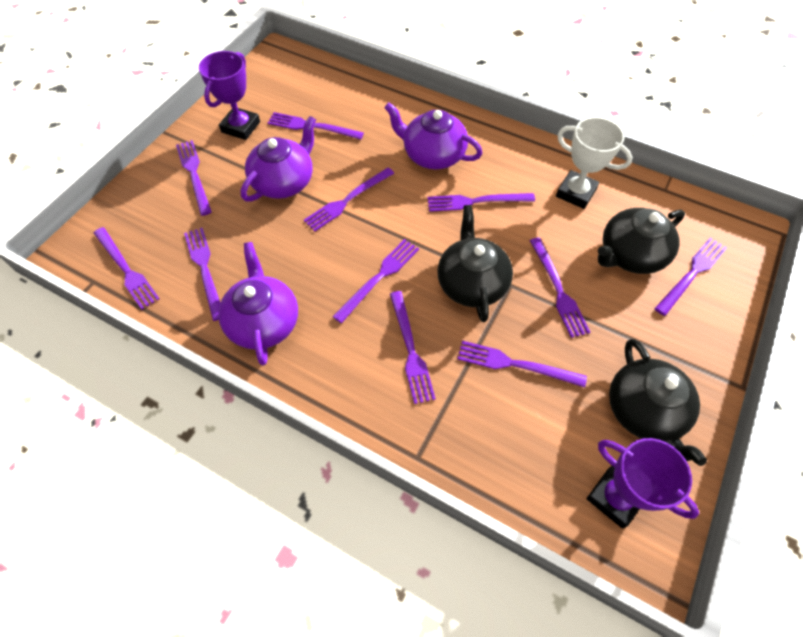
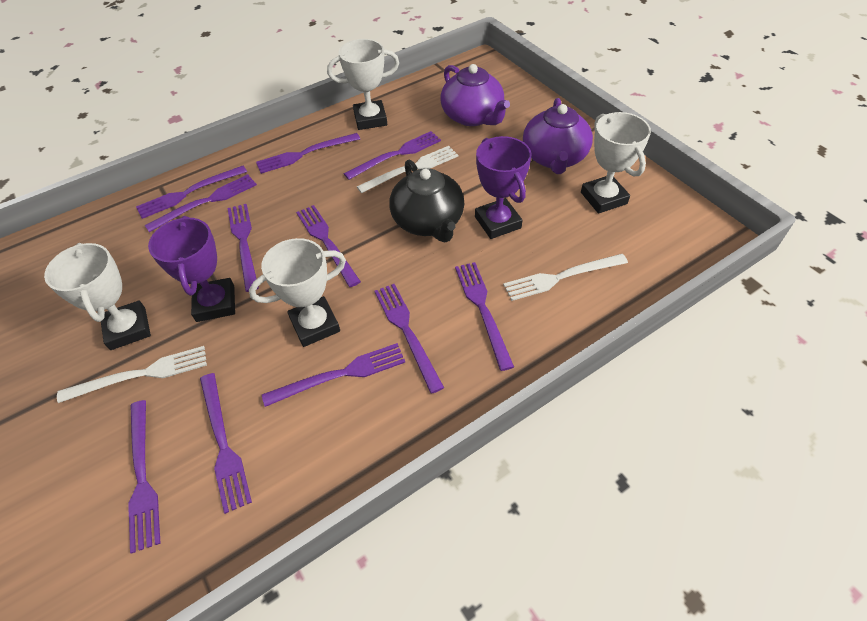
black teapot: 3 -> 1
purple teapot: 3 -> 2
white fork: 0 -> 3
white trophy: 1 -> 4

